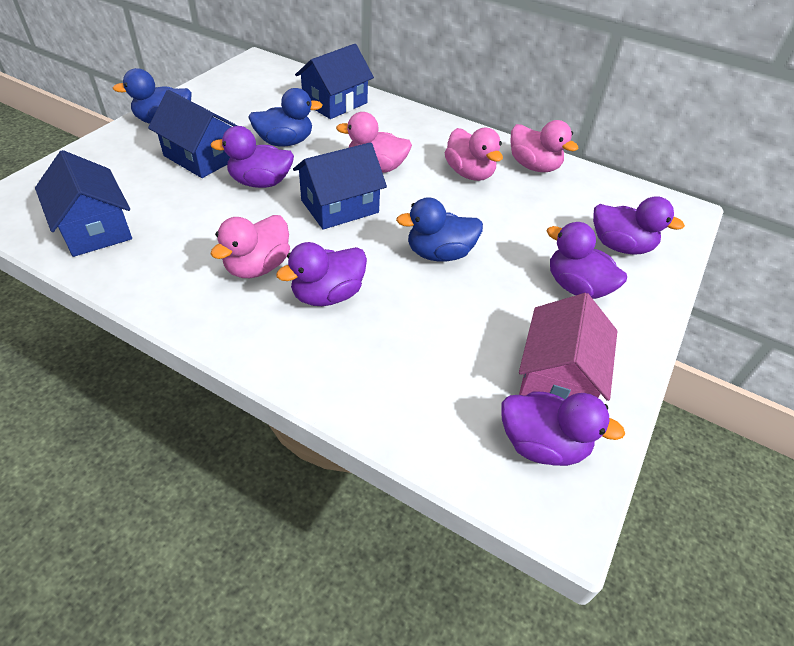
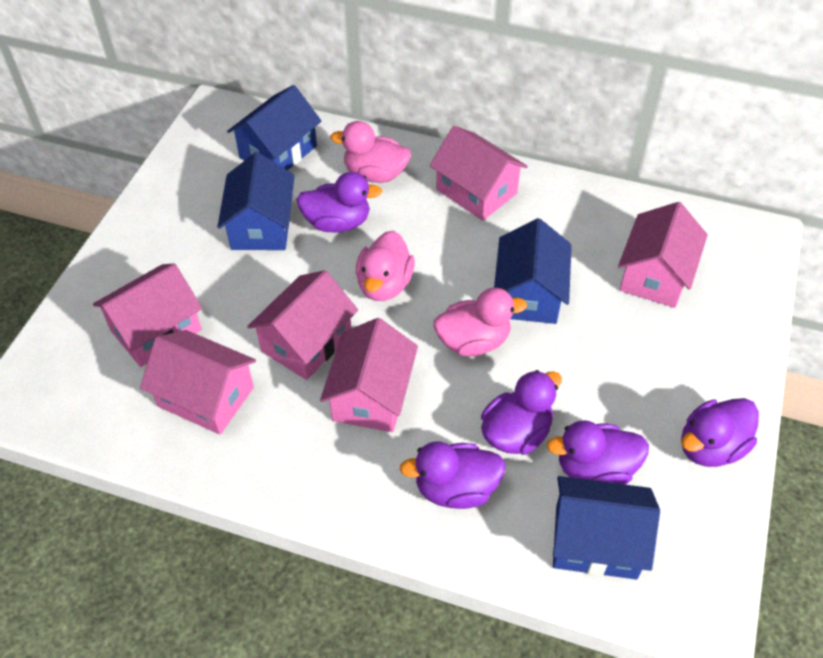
blue duck: 3 -> 0
pink duck: 4 -> 3
pink house: 1 -> 6

